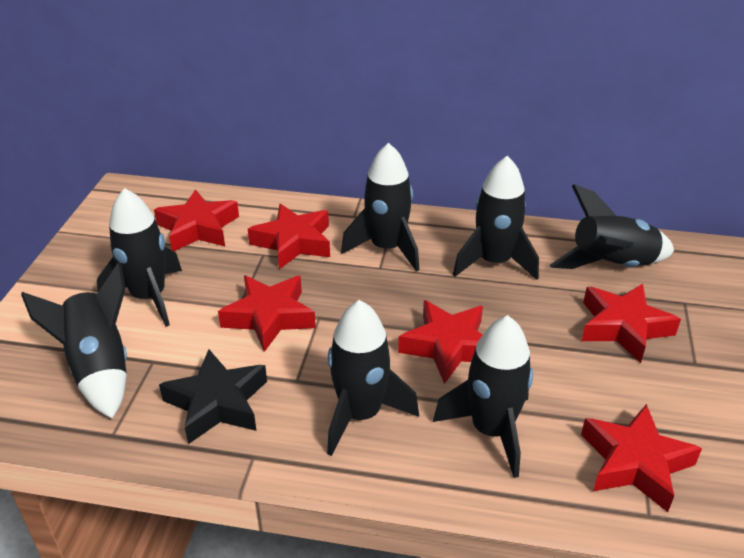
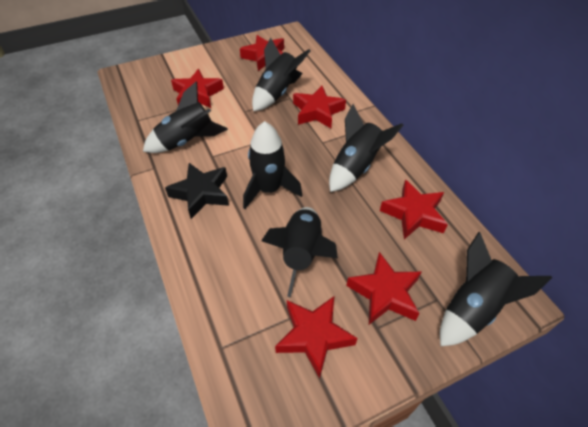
black rocket: 7 -> 6

